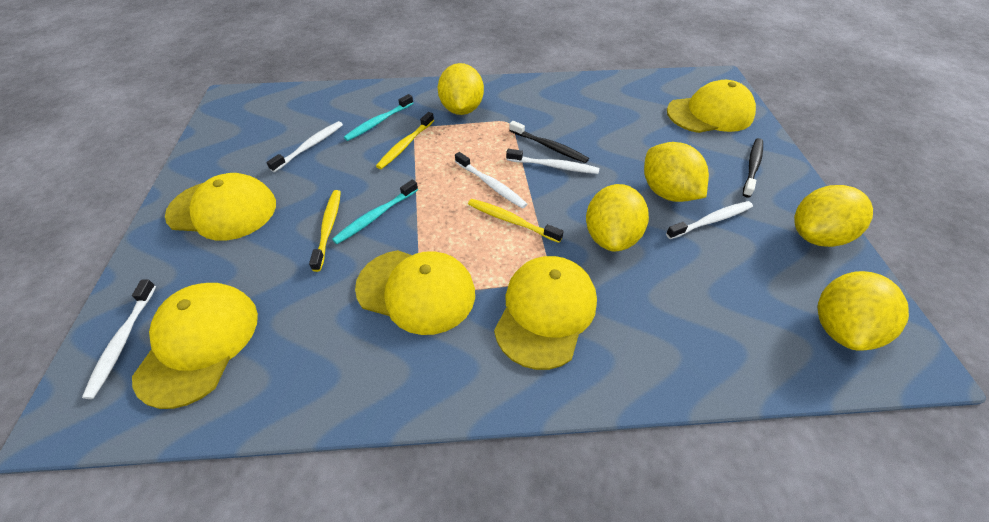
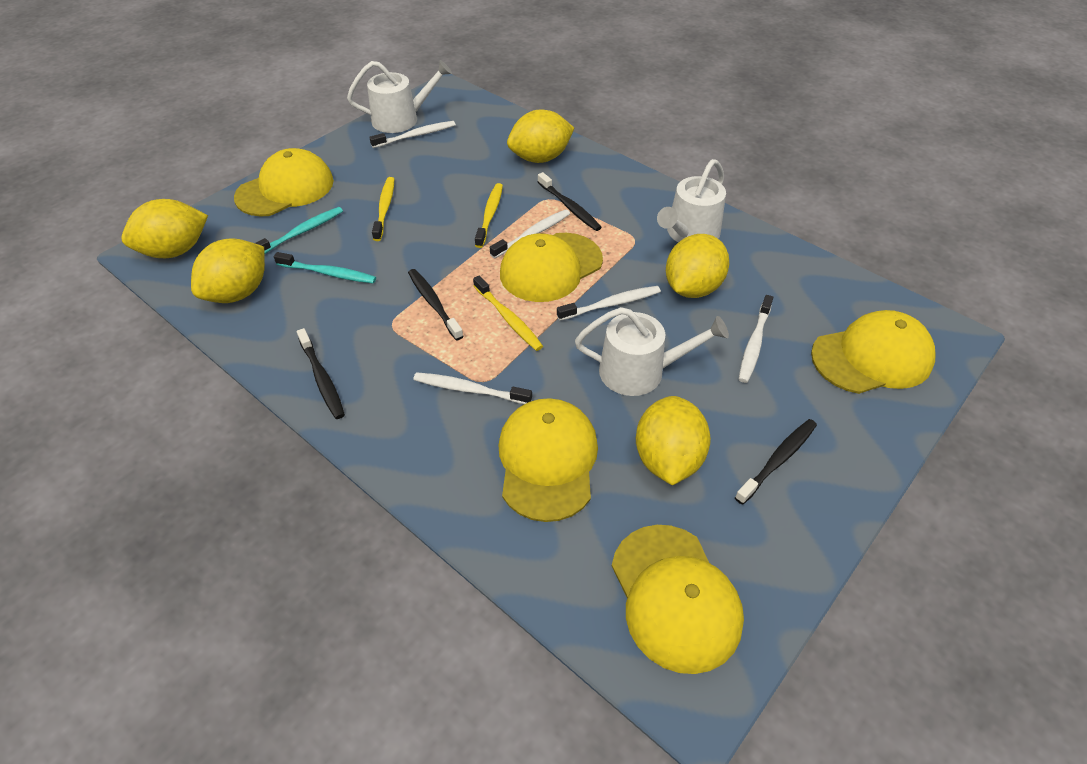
black toothbrush: 2 -> 4
white watering can: 0 -> 3

